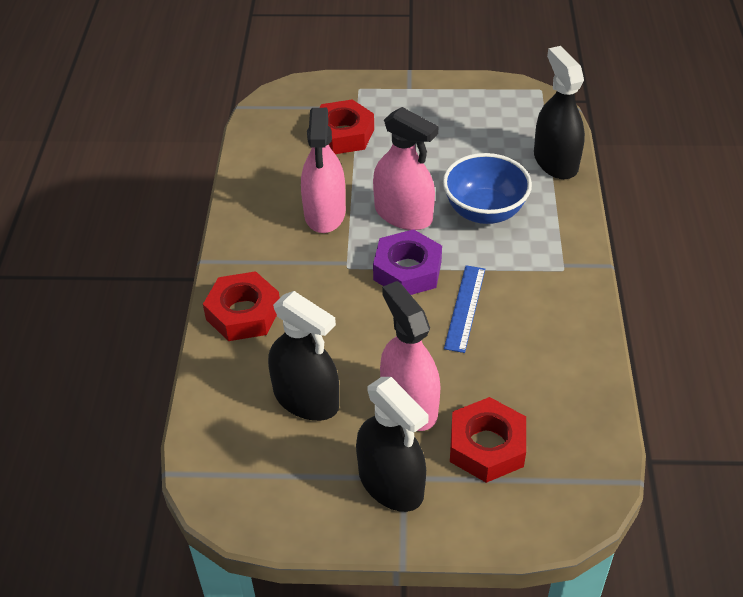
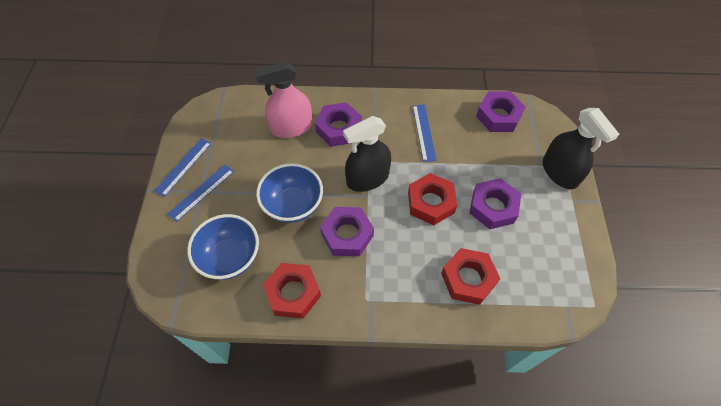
black spray bottle: 3 -> 2
blue bowl: 1 -> 2
blue ruler: 1 -> 3
pink spray bottle: 3 -> 1
purple nut: 1 -> 4

